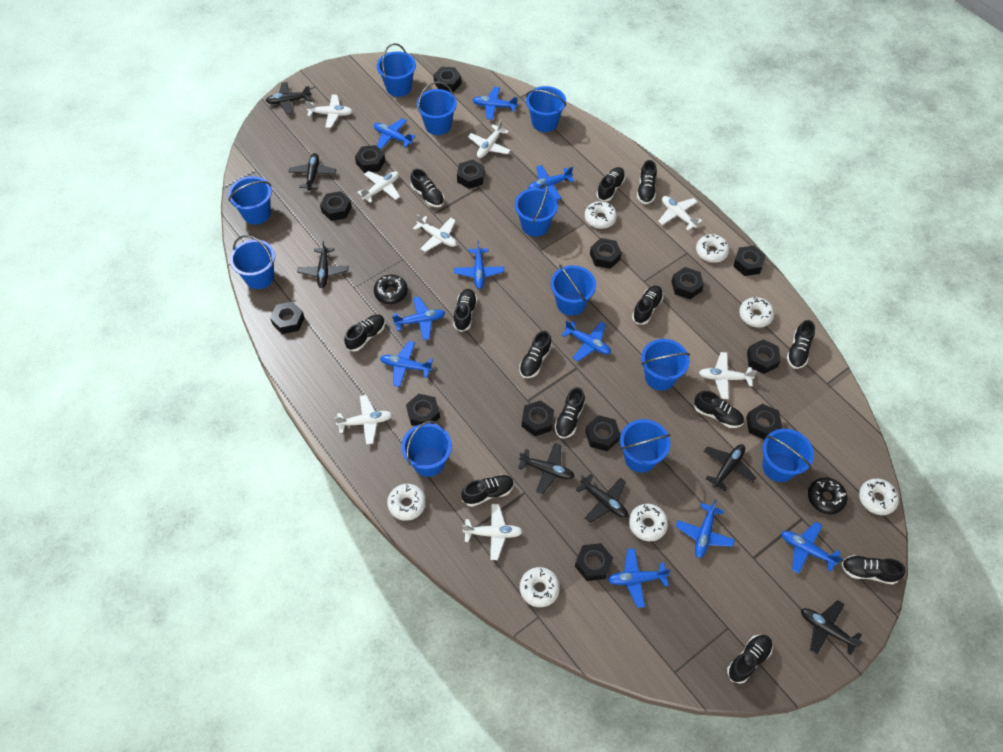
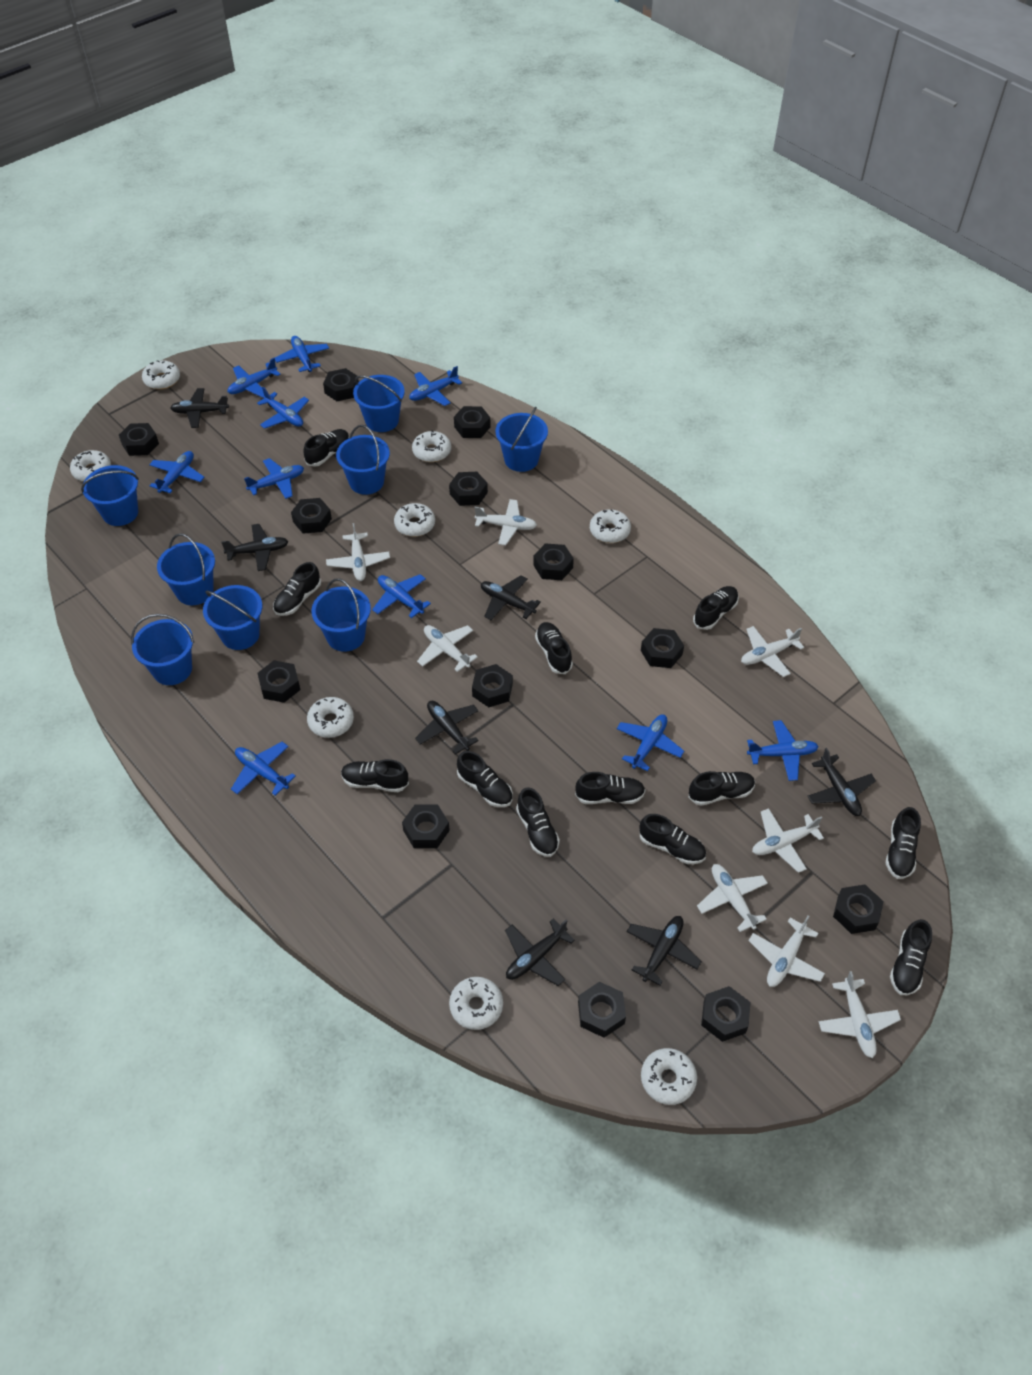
black donut: 2 -> 0
black nut: 14 -> 13
black shoe: 13 -> 12
blue bucket: 11 -> 8
white donut: 7 -> 8

